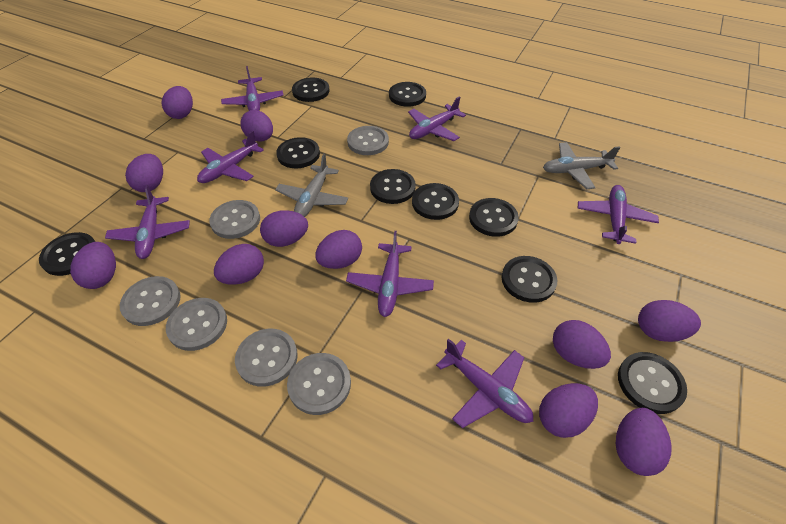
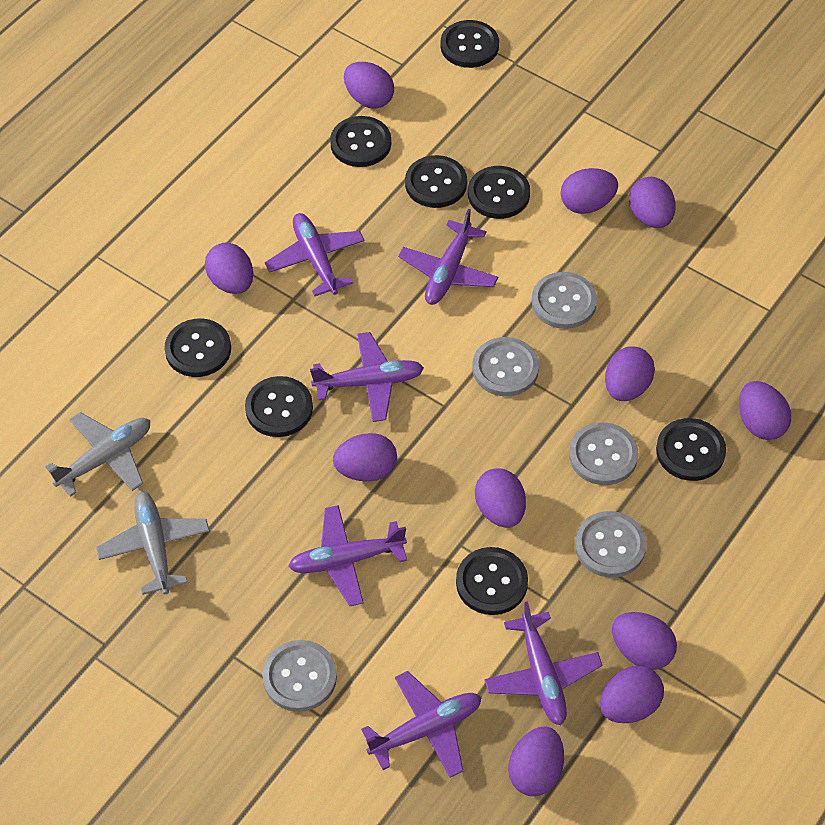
black button: 9 -> 8
grey button: 6 -> 5
purple plane: 7 -> 6

